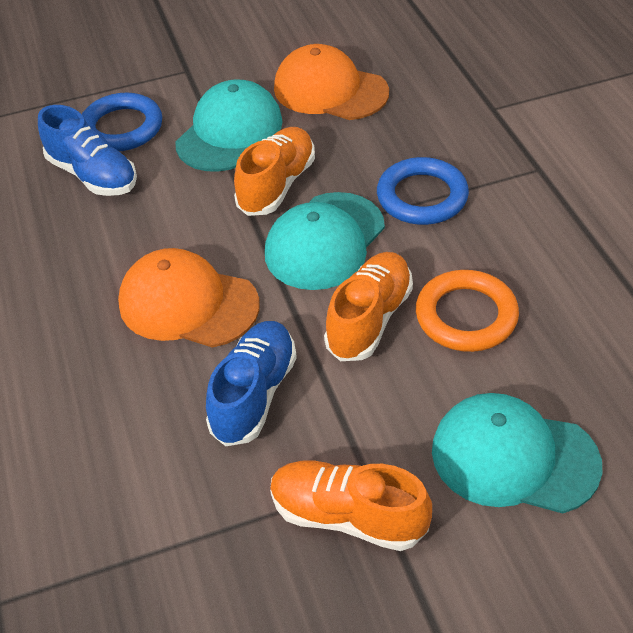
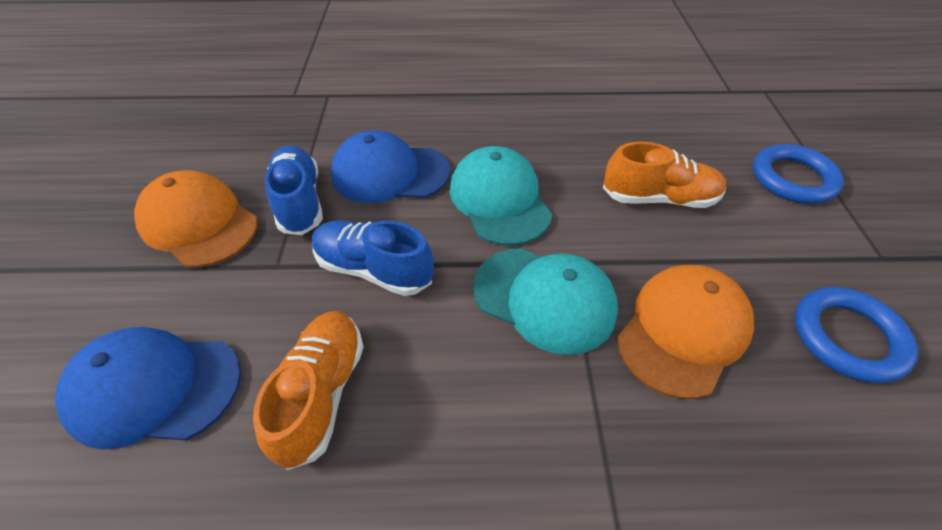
blue cap: 0 -> 2
orange ring: 1 -> 0
orange shoe: 3 -> 2
turquoise cap: 3 -> 2

